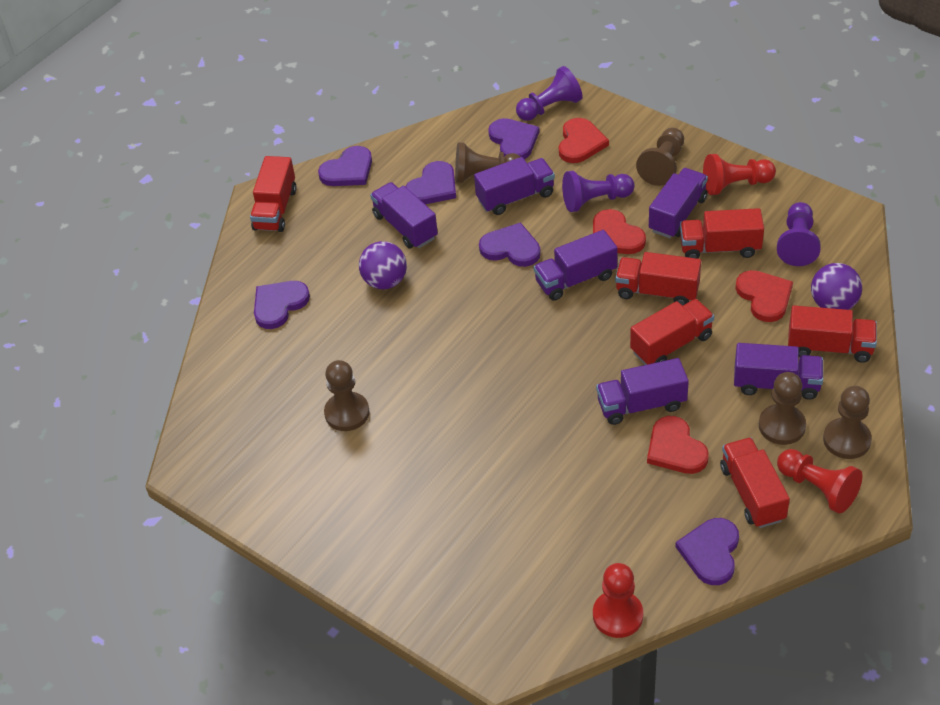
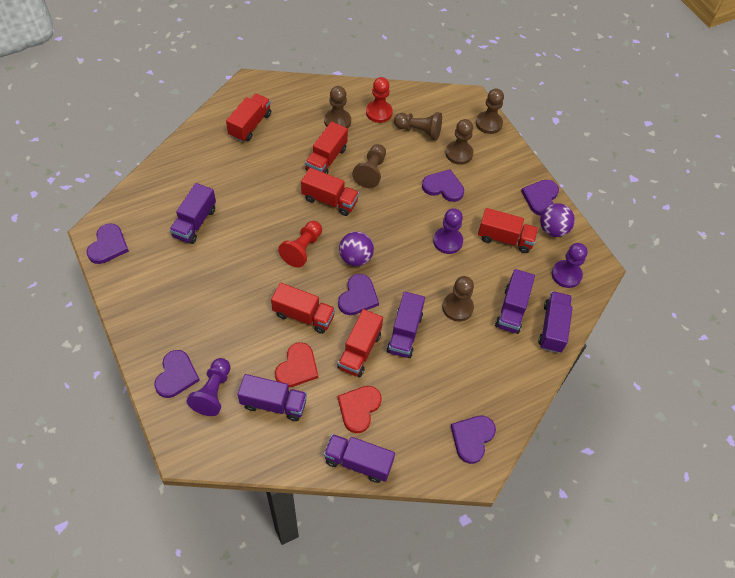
brown pawn: 5 -> 6
red heart: 4 -> 2
red pawn: 3 -> 2

